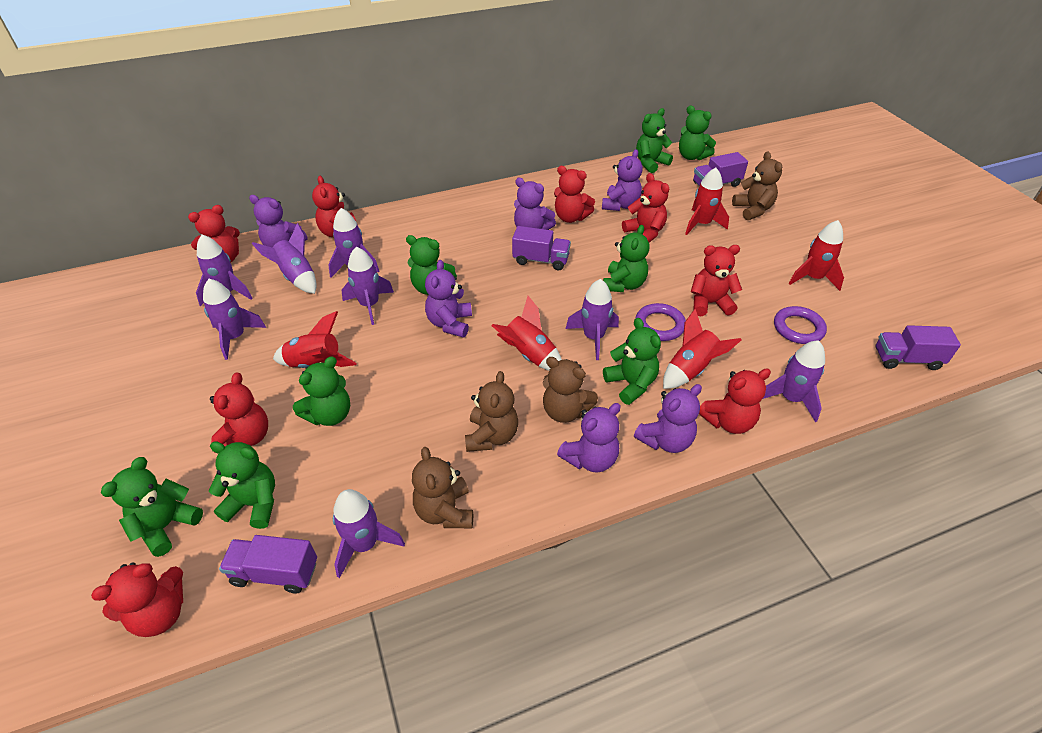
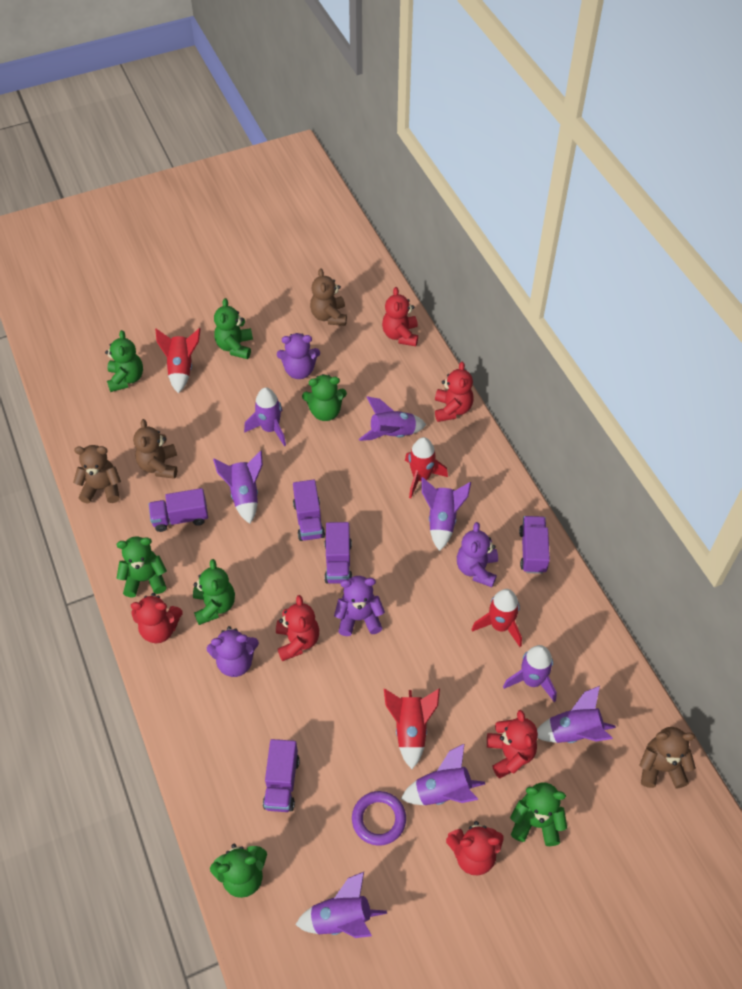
green teddy bear: 8 -> 7
purple ring: 2 -> 1
purple teddy bear: 6 -> 4
purple truck: 4 -> 5
red rocket: 5 -> 4
red teddy bear: 8 -> 6

